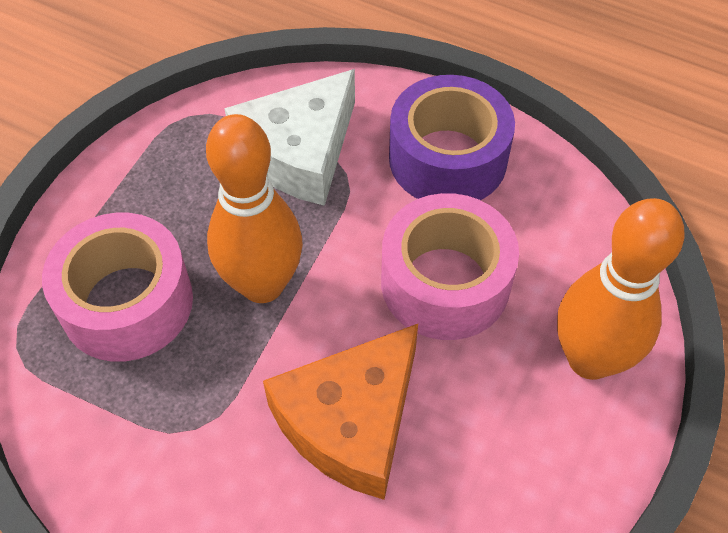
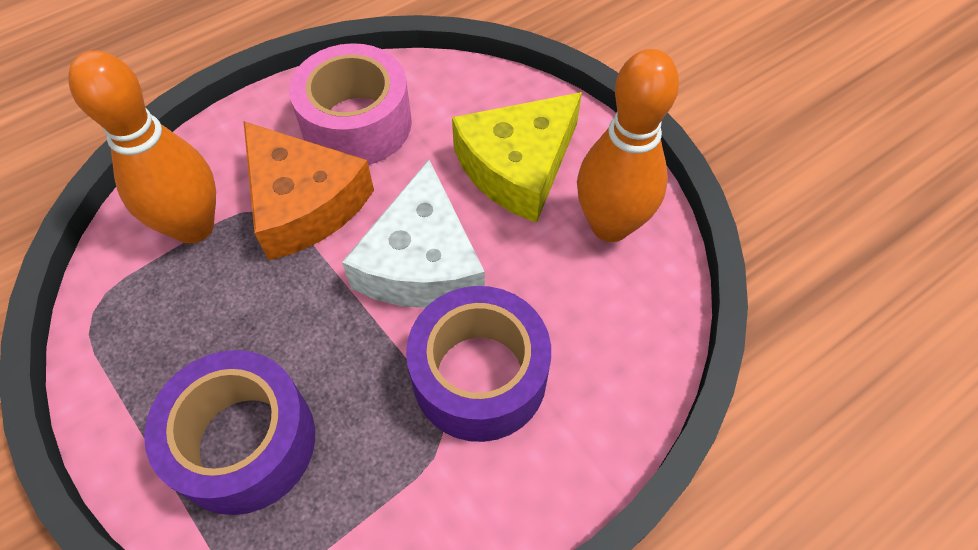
pink tape: 2 -> 1
purple tape: 1 -> 2
yellow cheese: 0 -> 1

